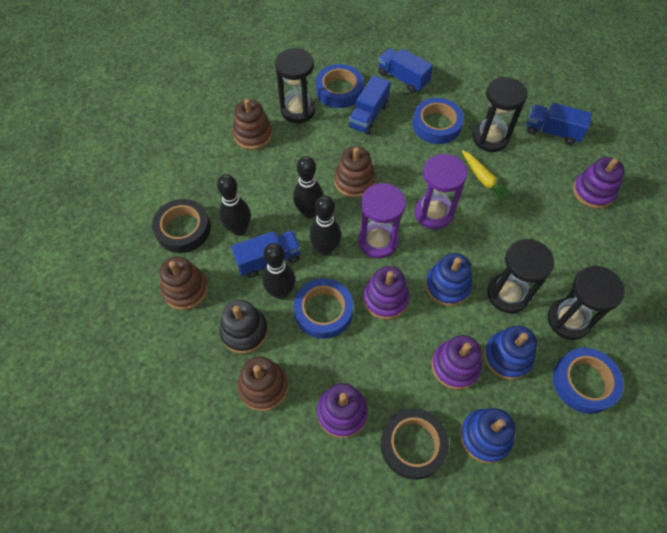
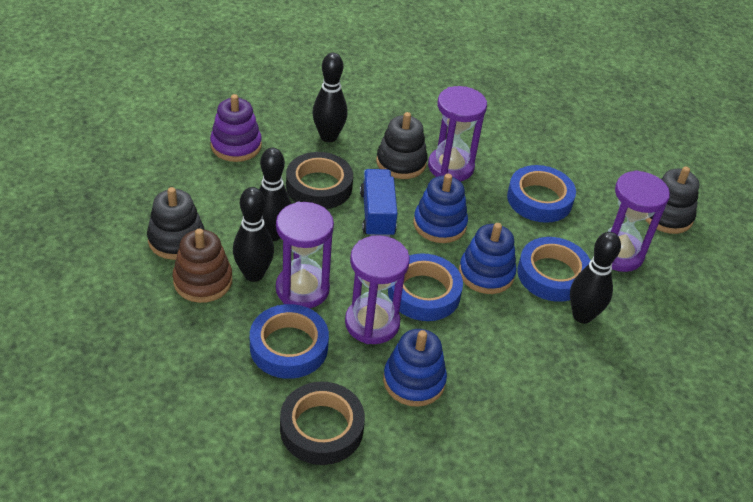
black hourglass: 4 -> 0
black stacking toy: 1 -> 3
blue truck: 4 -> 1
brown stacking toy: 4 -> 1
purple hourglass: 2 -> 4
purple stacking toy: 4 -> 1
yellow carrot: 1 -> 0

